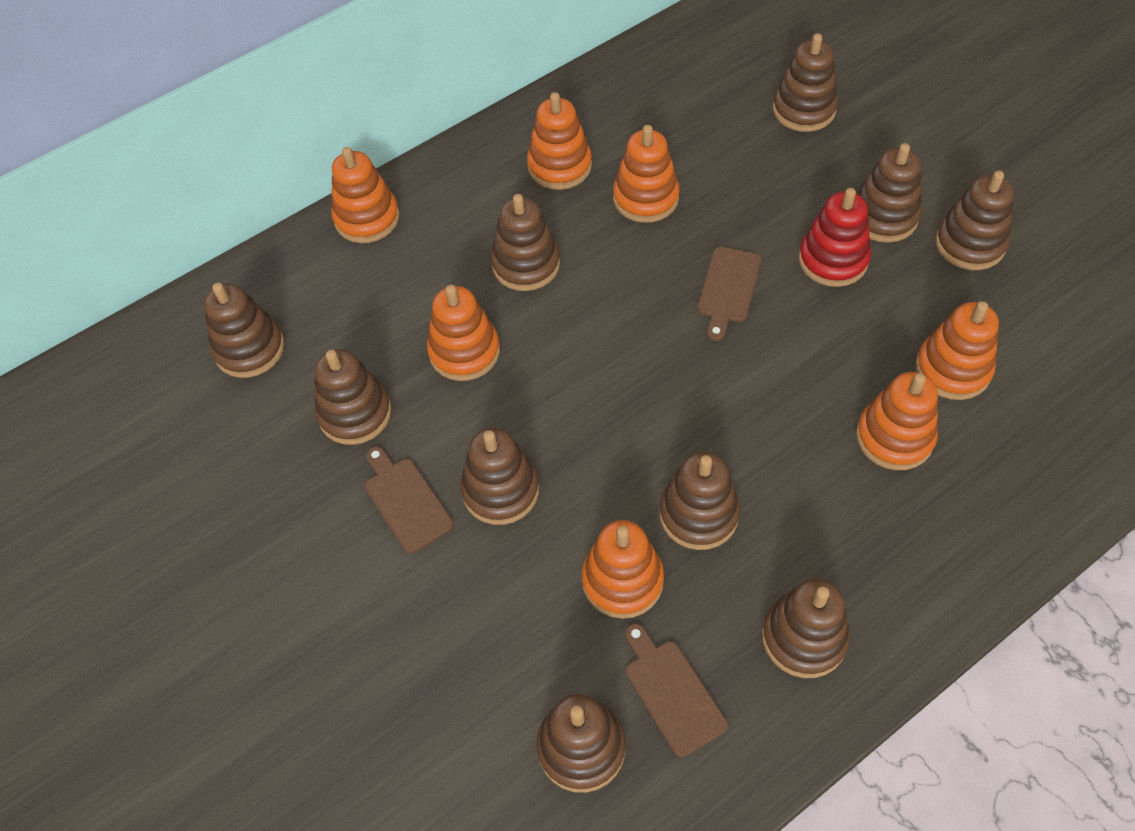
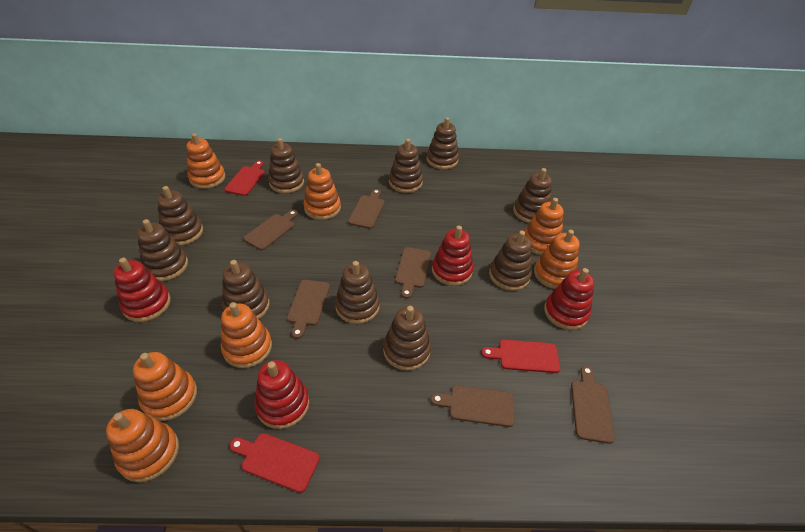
brown cutting board: 3 -> 6
red cutting board: 0 -> 3
red stacking toy: 1 -> 4

